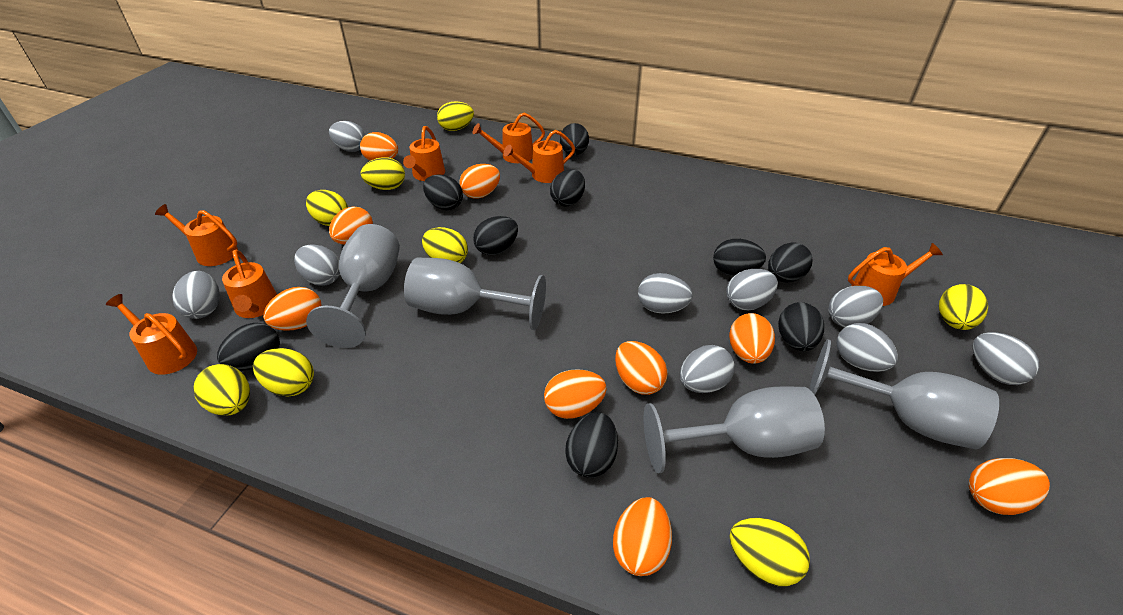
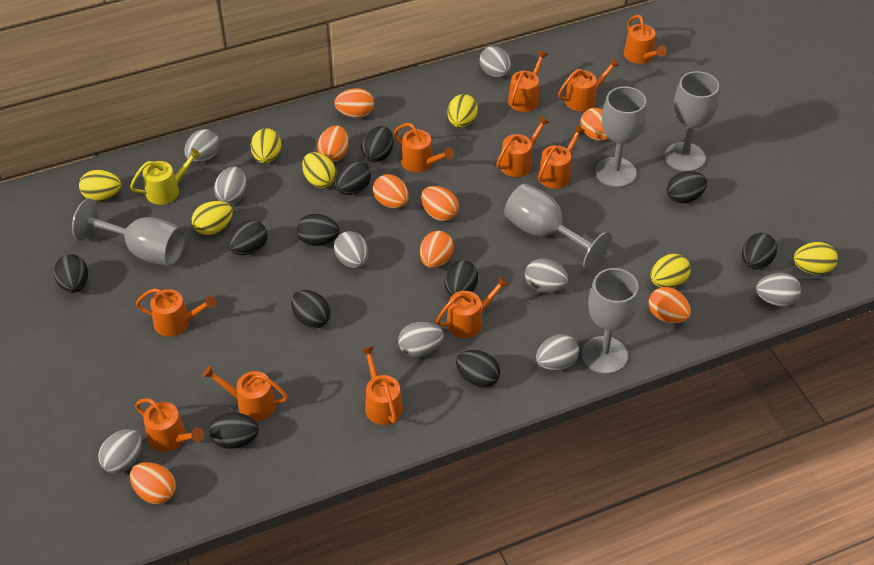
black egg: 9 -> 11
grey goblet: 4 -> 5
orange egg: 9 -> 8
orange watering can: 7 -> 11
yellow egg: 8 -> 7
yellow watering can: 0 -> 1

